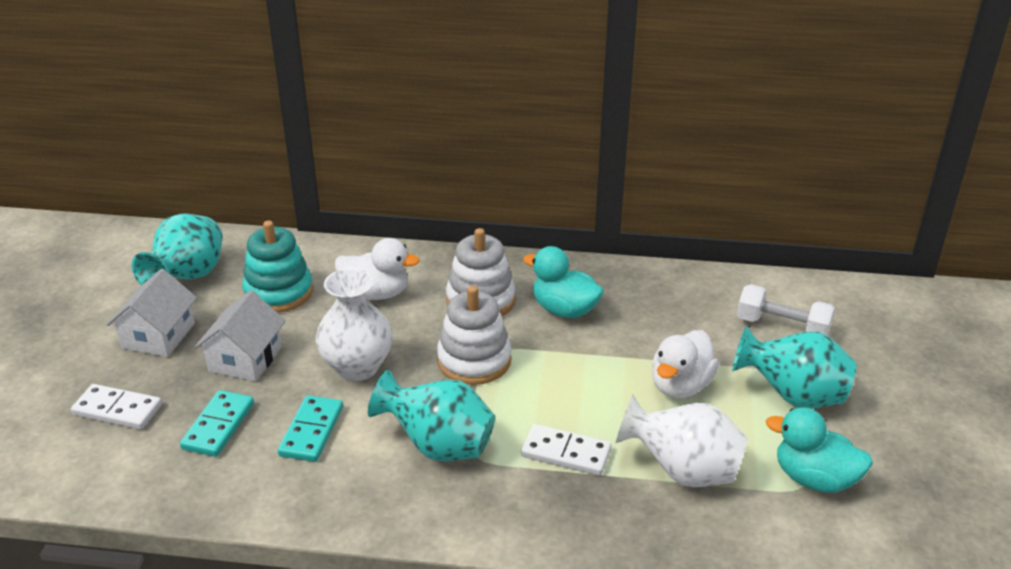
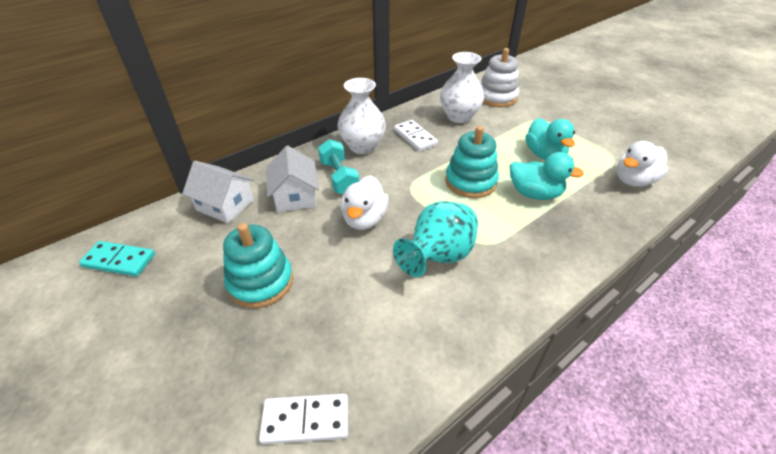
turquoise domino: 2 -> 1
turquoise dumbbell: 0 -> 1
turquoise stacking toy: 1 -> 2
turquoise vase: 3 -> 1
white dumbbell: 1 -> 0
white stacking toy: 2 -> 1

